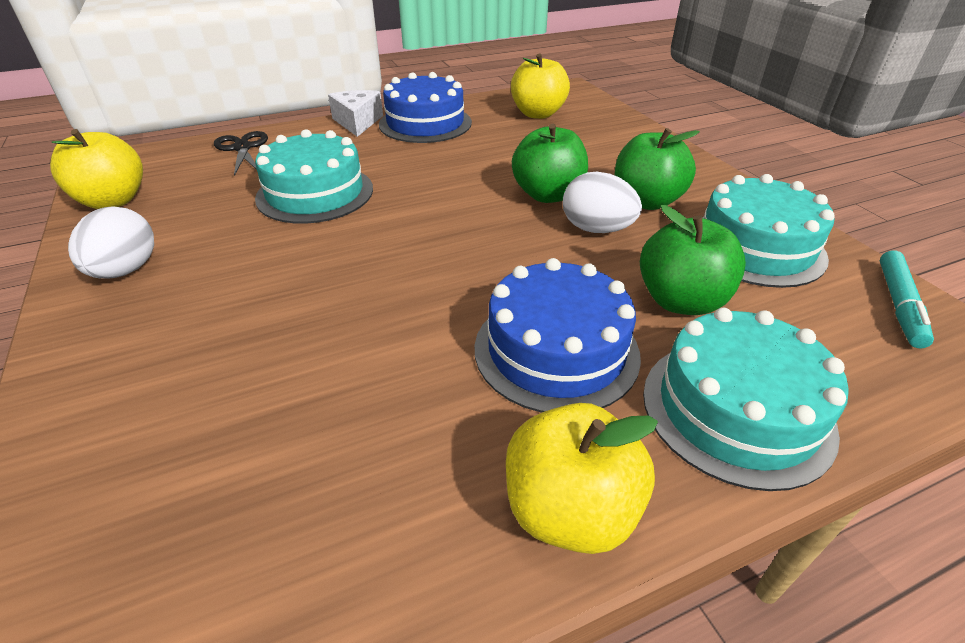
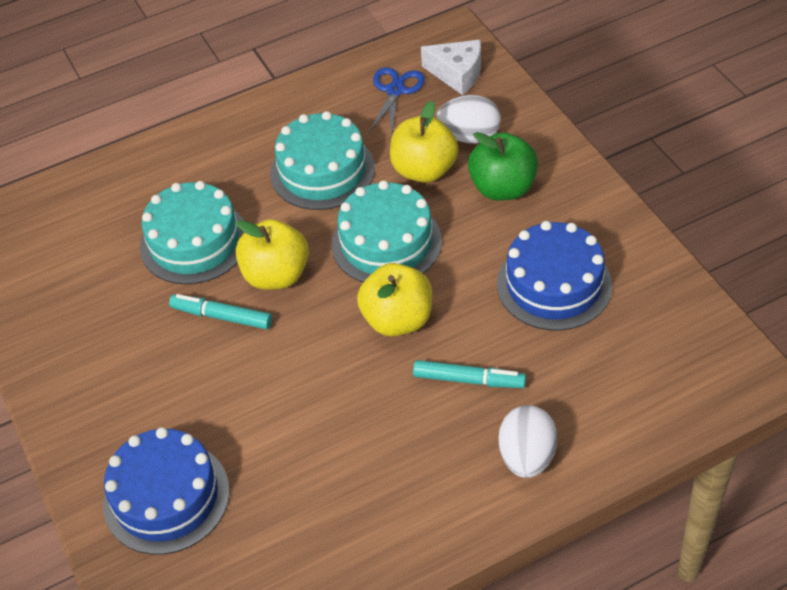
black scissors: 1 -> 0
blue scissors: 0 -> 1
green apple: 3 -> 1
turquoise marker: 1 -> 2

